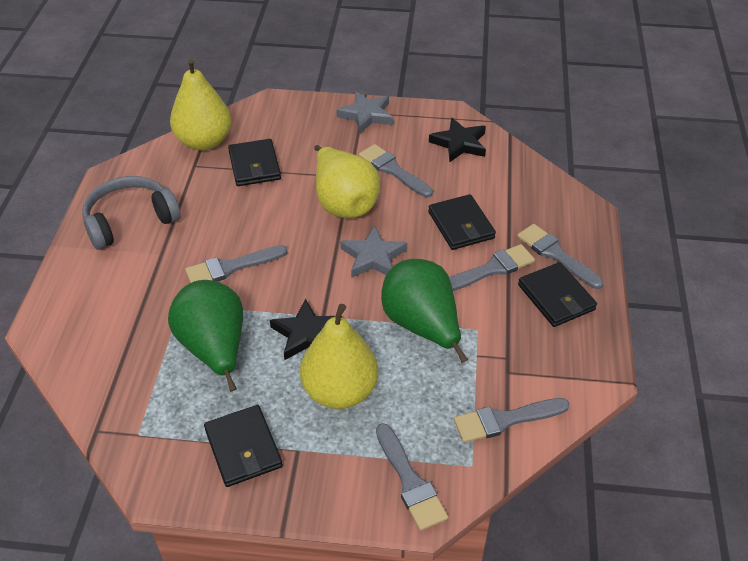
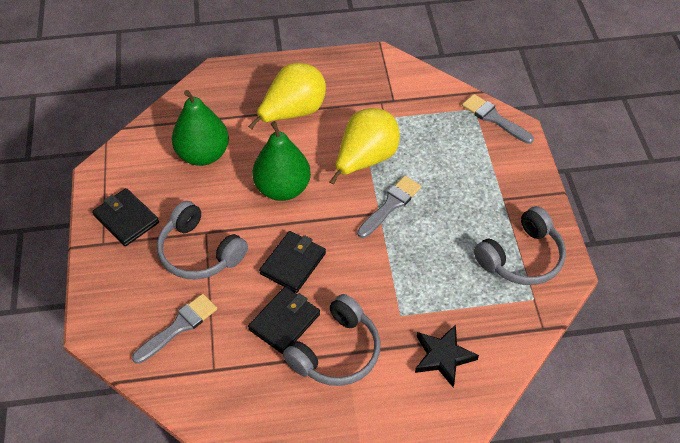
black star: 2 -> 1
black wallet: 4 -> 3
grey brush: 6 -> 3
grey headphones: 1 -> 3
grey star: 2 -> 0
yellow pear: 3 -> 2

